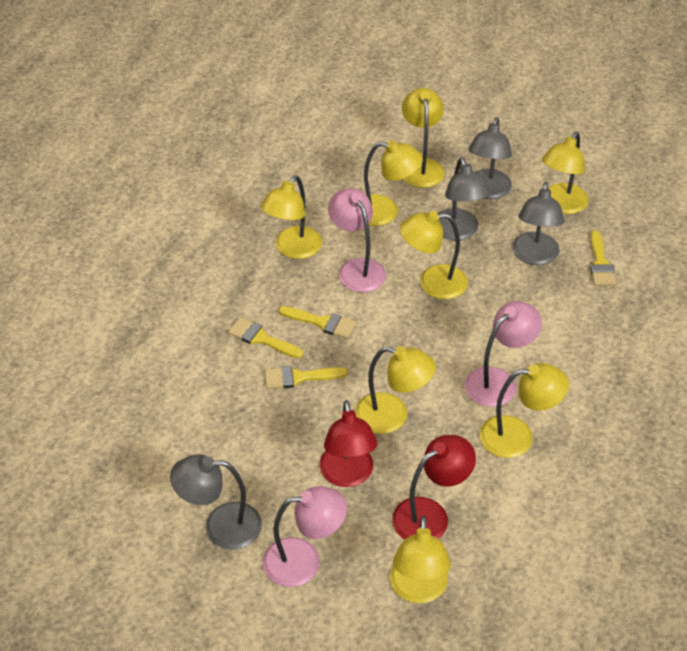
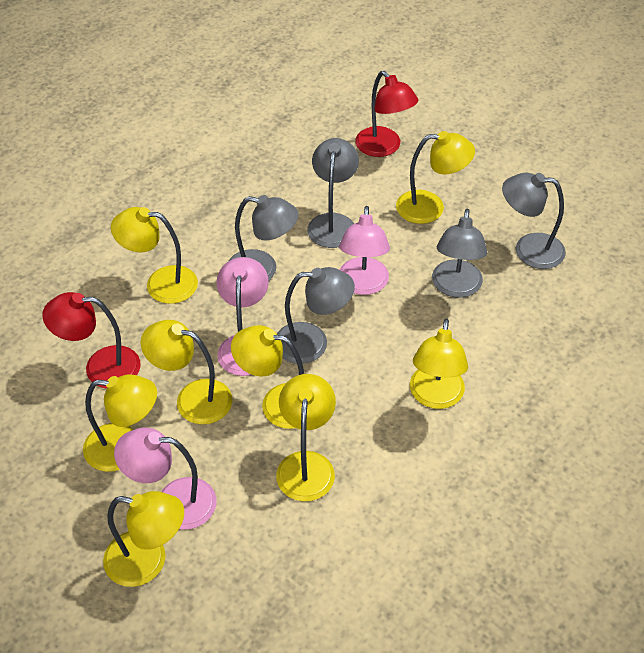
grey lamp: 4 -> 5
yellow brush: 4 -> 0

